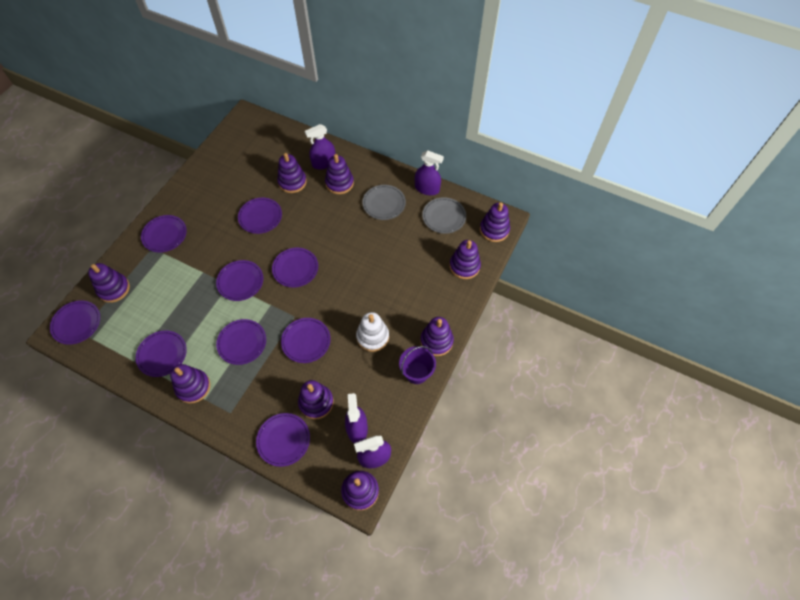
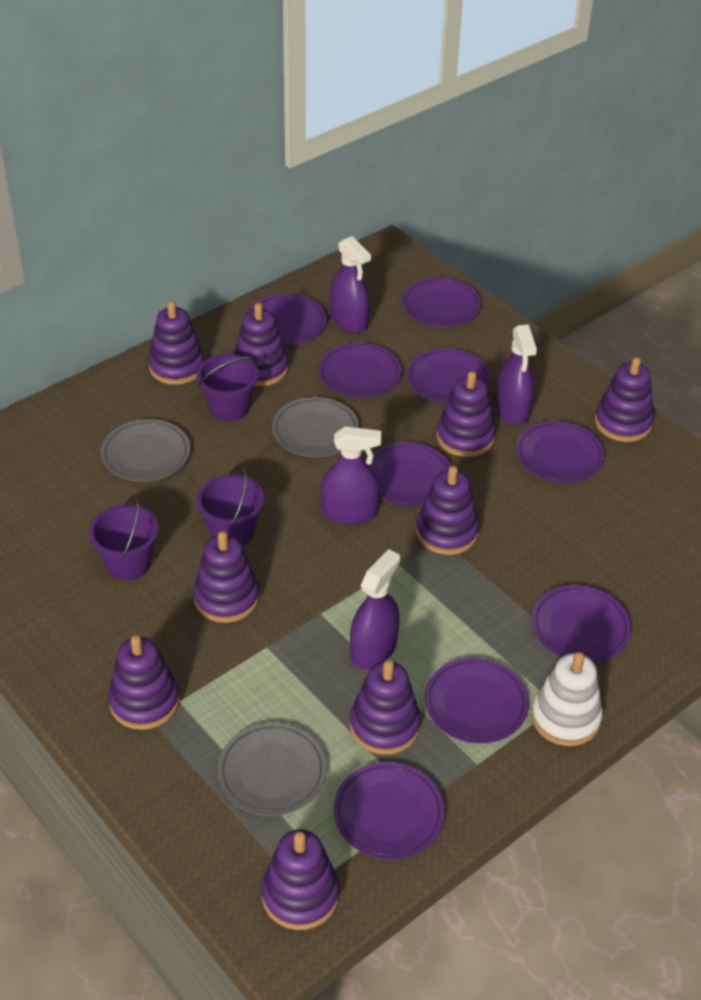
grey plate: 2 -> 3
purple bucket: 1 -> 3

